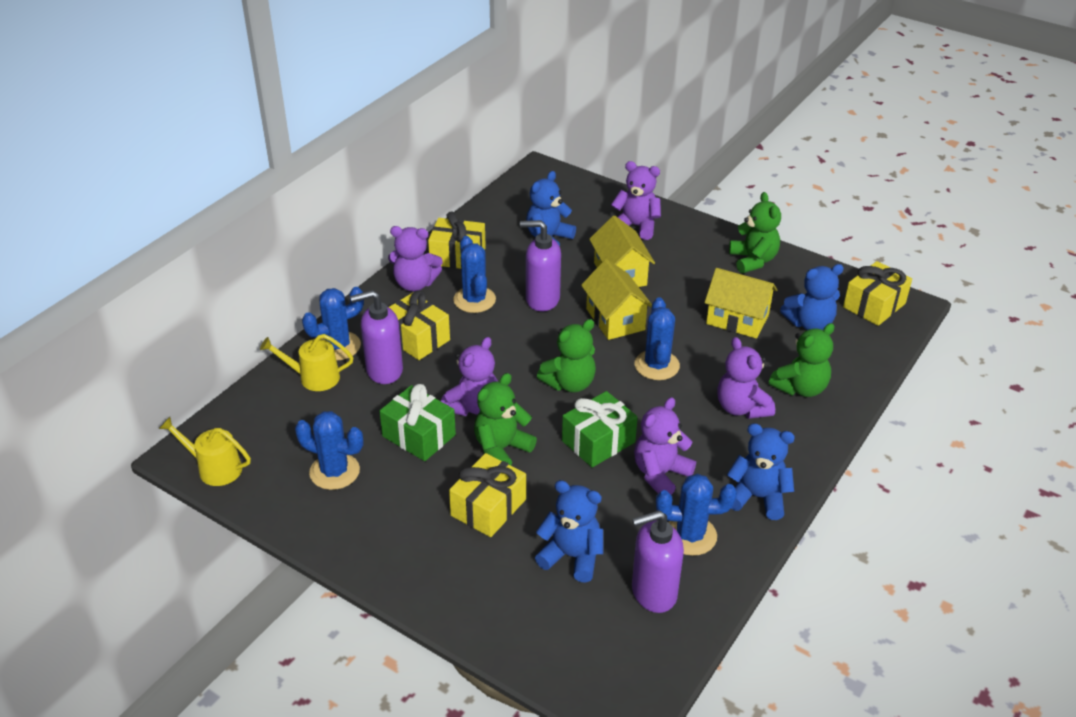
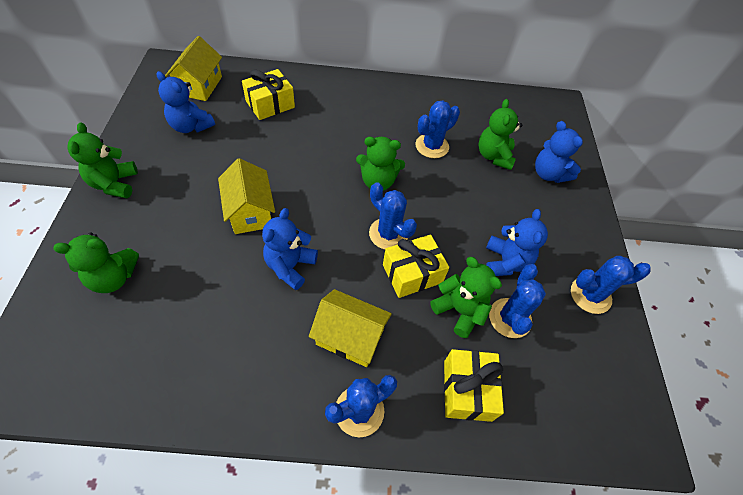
green gift: 2 -> 0
green teddy bear: 4 -> 5
purple soap dispenser: 3 -> 0
purple teddy bear: 5 -> 0
yellow gift: 4 -> 3
yellow watering can: 2 -> 0

